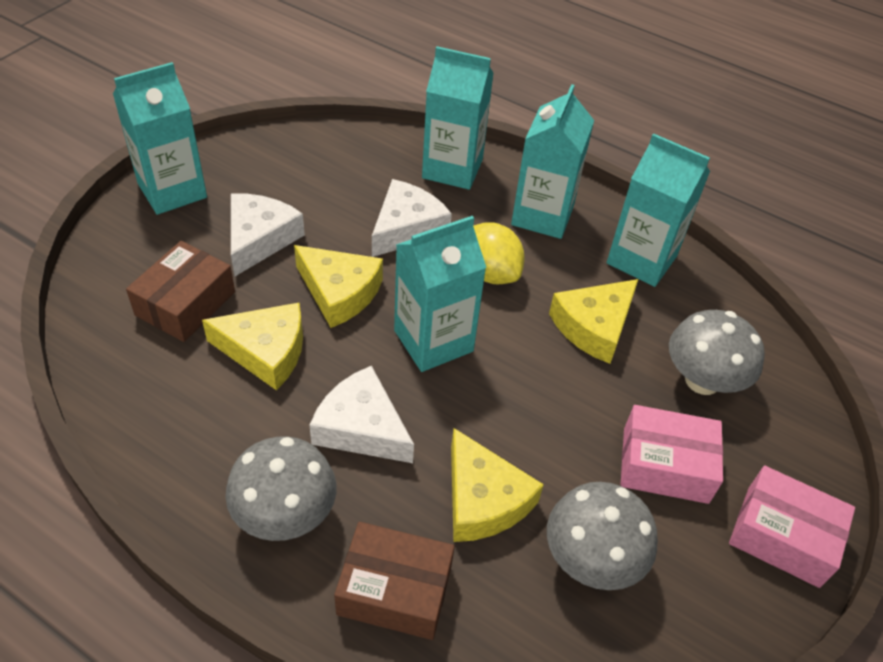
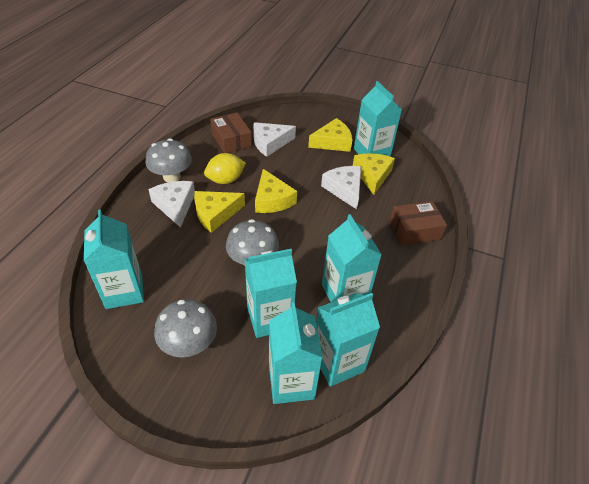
pink box: 2 -> 0
turquoise carton: 5 -> 6

